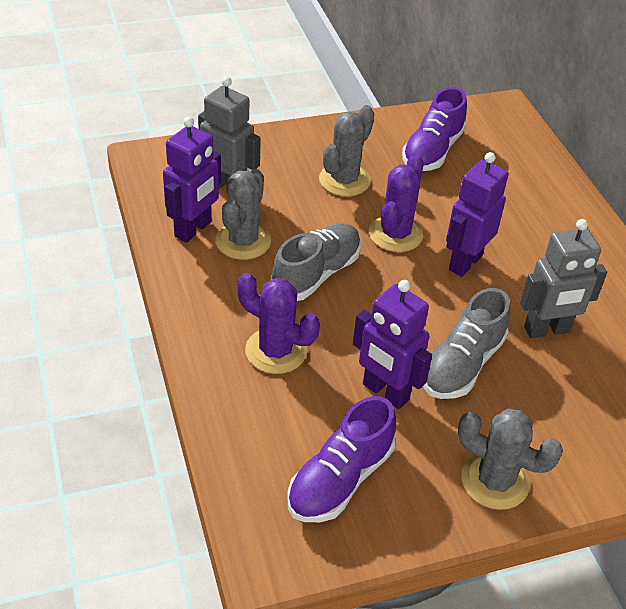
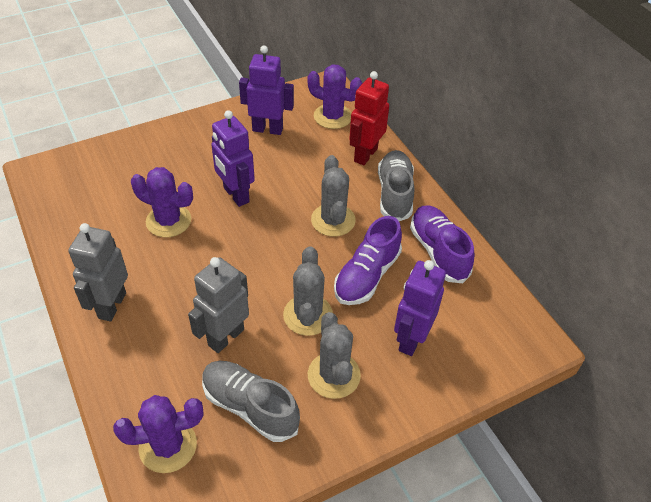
purple cactus: 2 -> 3
red robot: 0 -> 1

